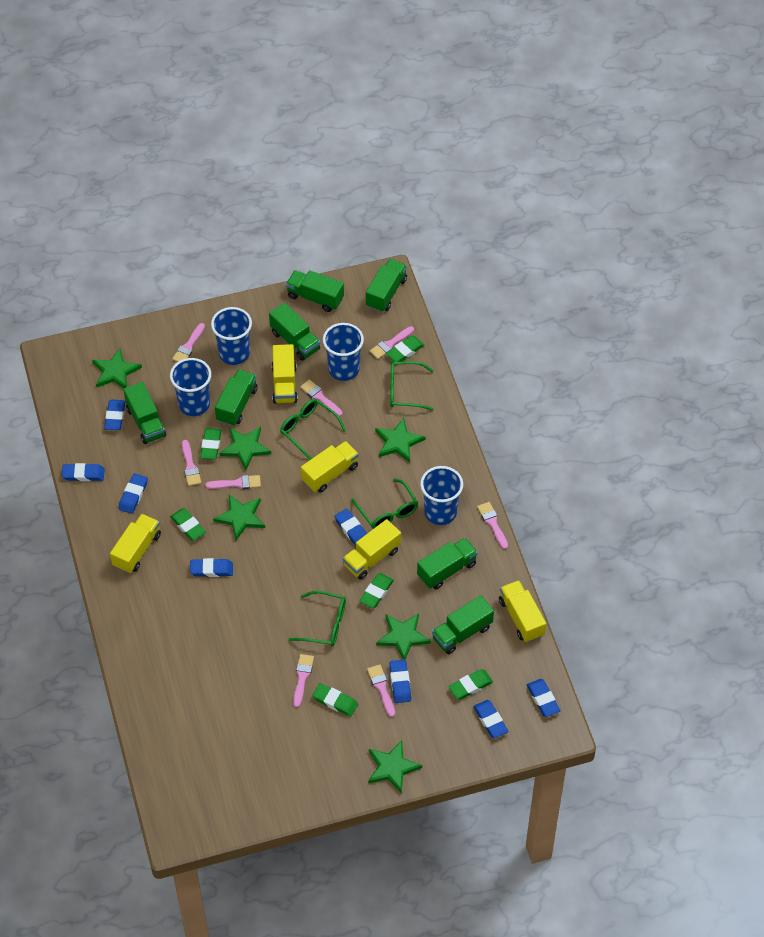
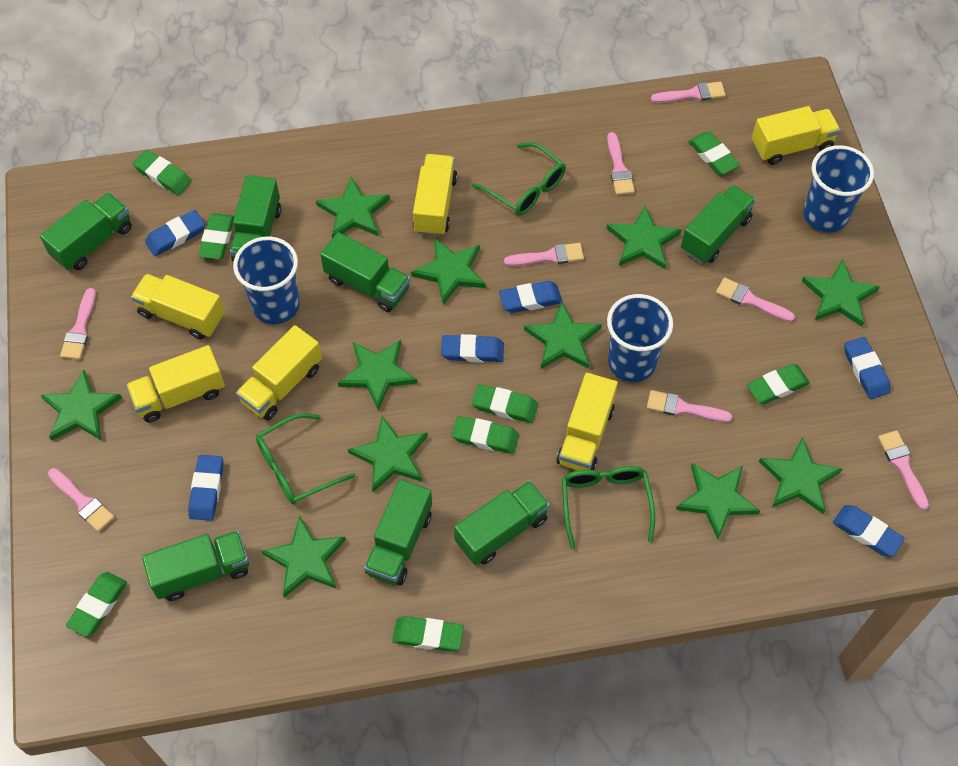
blue cup: 4 -> 3
blue eraser: 8 -> 6
green eraser: 6 -> 8
green glasses: 4 -> 3
green star: 6 -> 11
yellow truck: 5 -> 6

